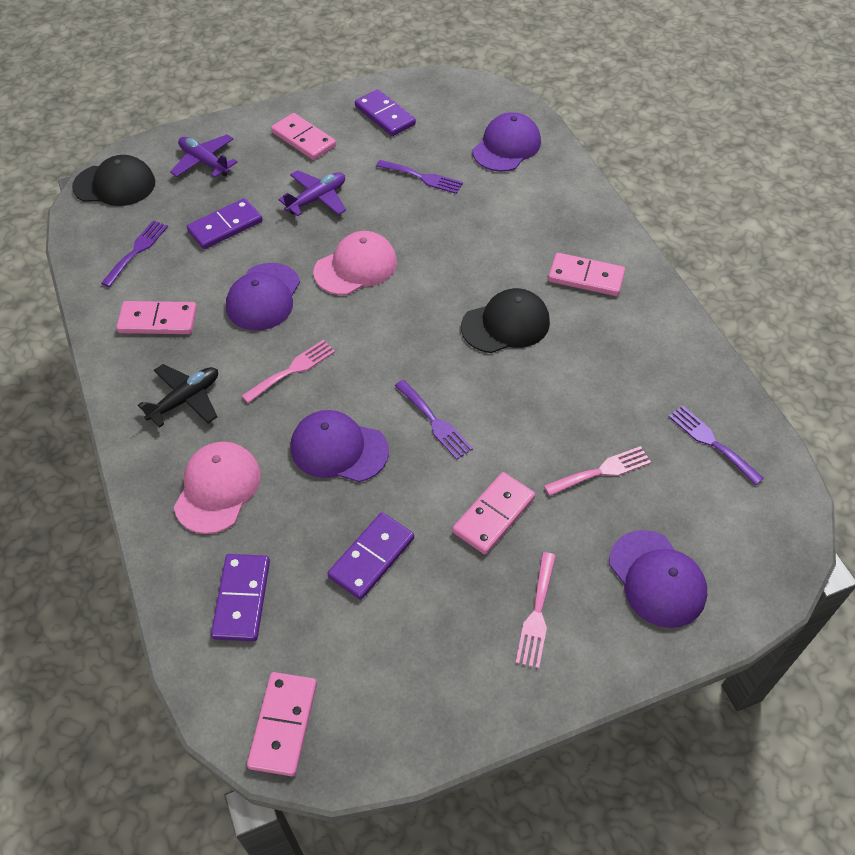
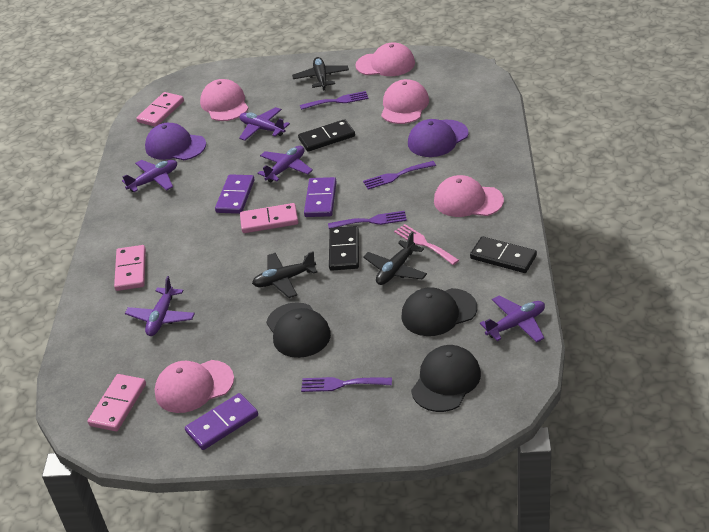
black cap: 2 -> 3
black domino: 0 -> 3
black plane: 1 -> 3
pink cap: 2 -> 5
pink domino: 5 -> 4
pink fork: 3 -> 1
purple cap: 4 -> 2
purple domino: 4 -> 3
purple plane: 2 -> 5

